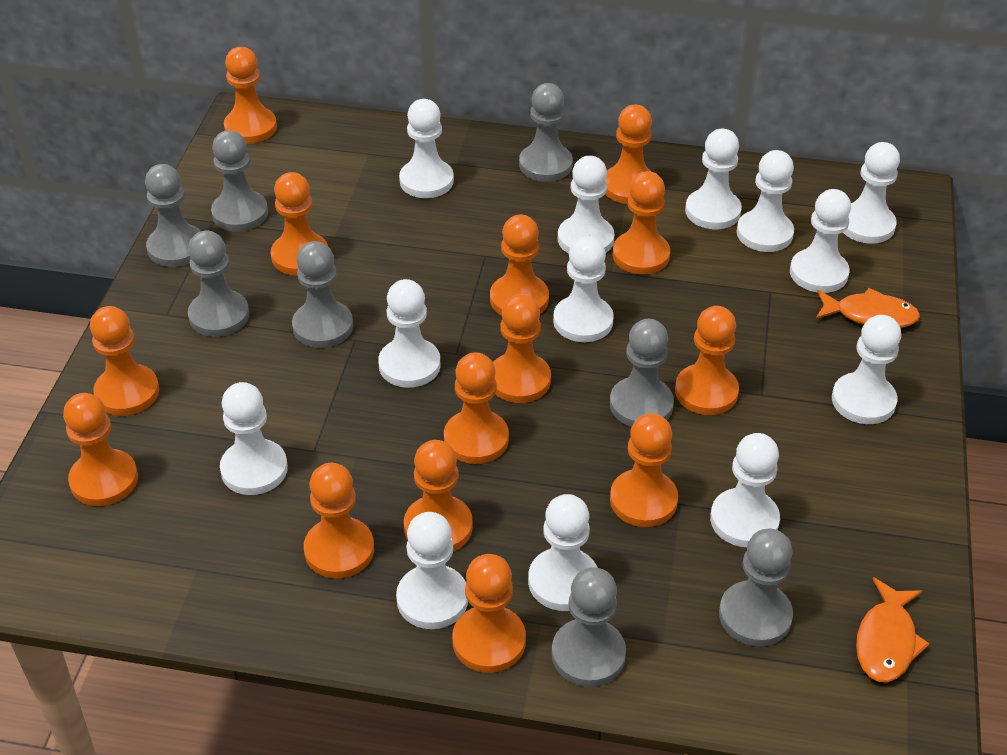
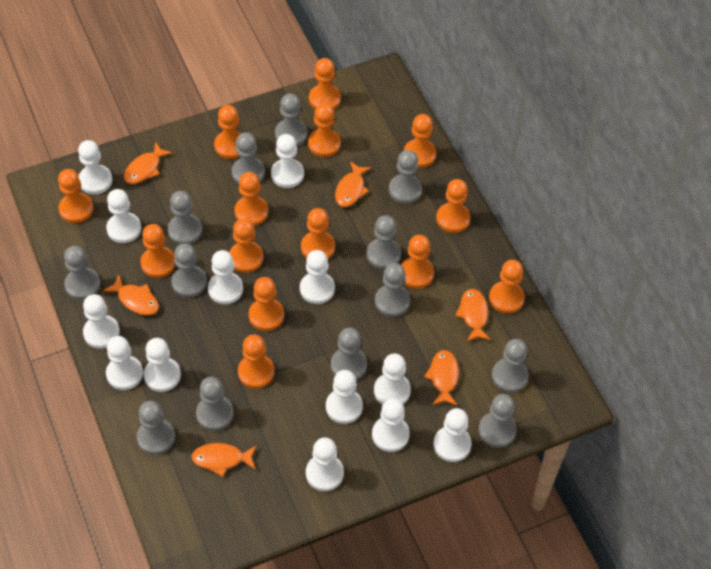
grey pawn: 8 -> 13
orange fish: 2 -> 6

